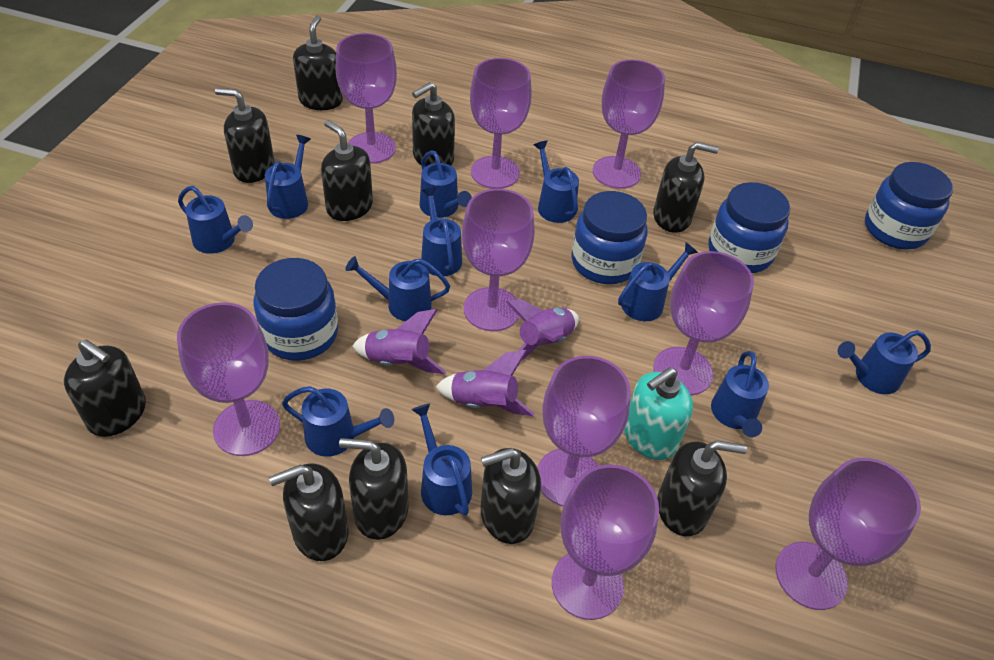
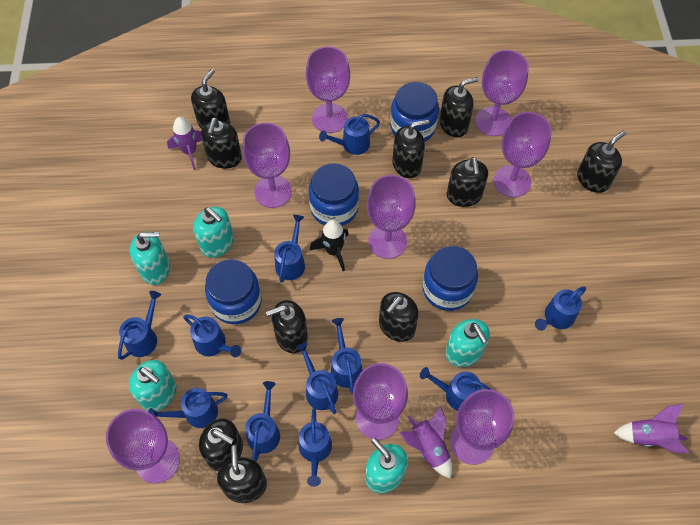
black rocket: 0 -> 1
purple goblet: 9 -> 8
turquoise soap dispenser: 1 -> 5

